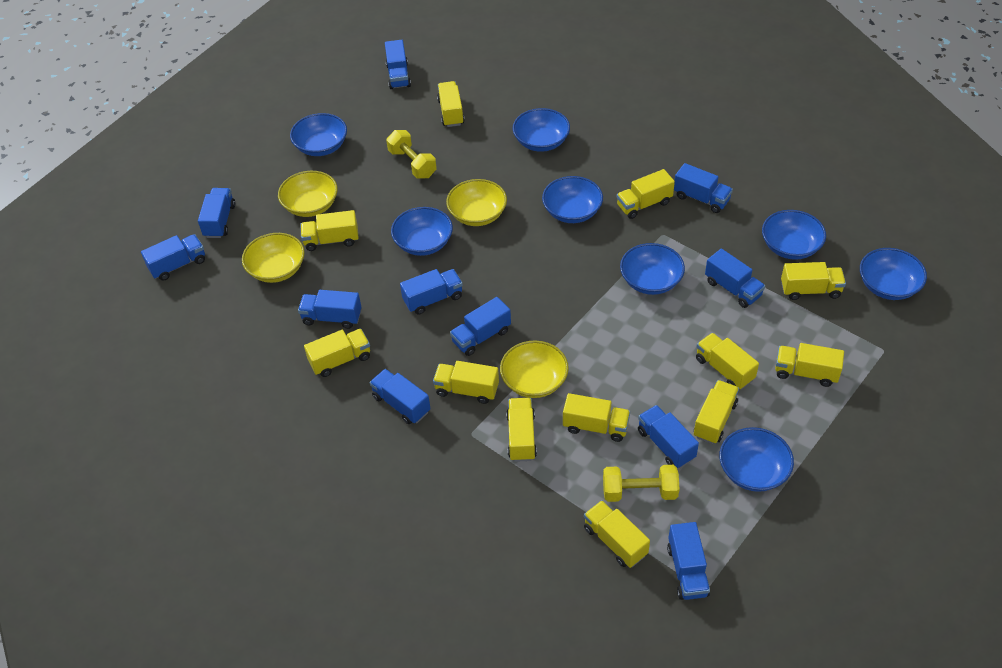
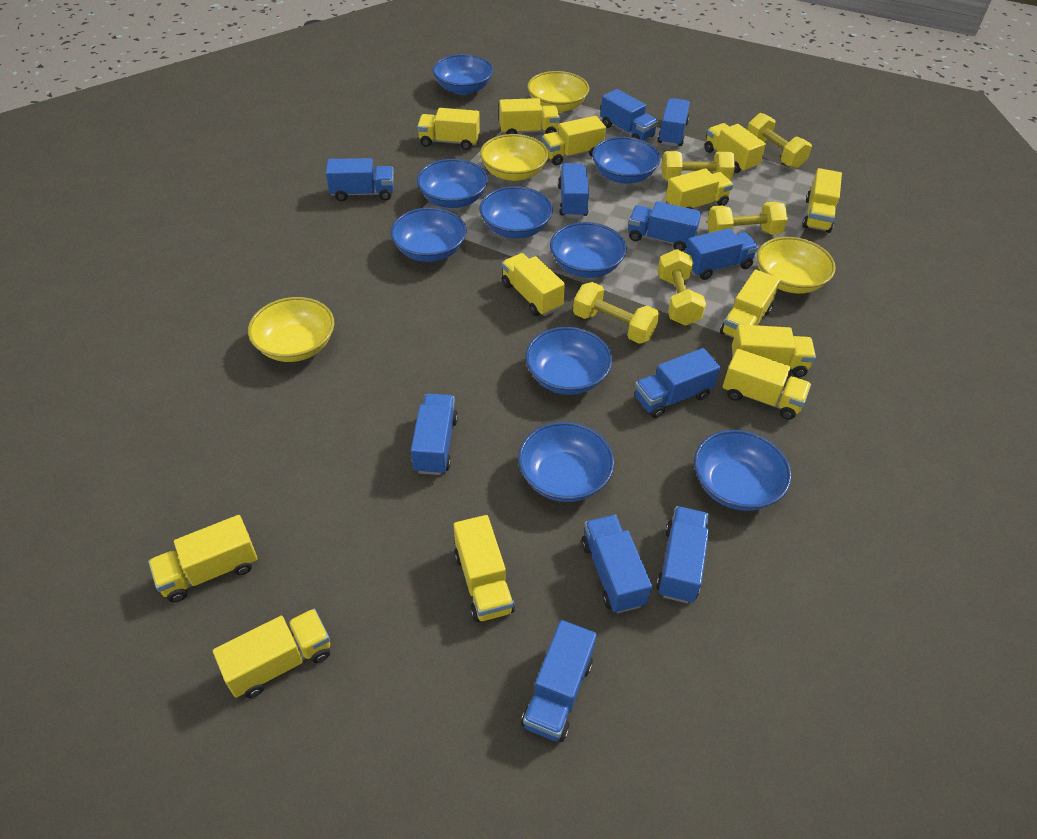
blue bowl: 8 -> 9
yellow dumbbell: 2 -> 5
yellow truck: 12 -> 13

